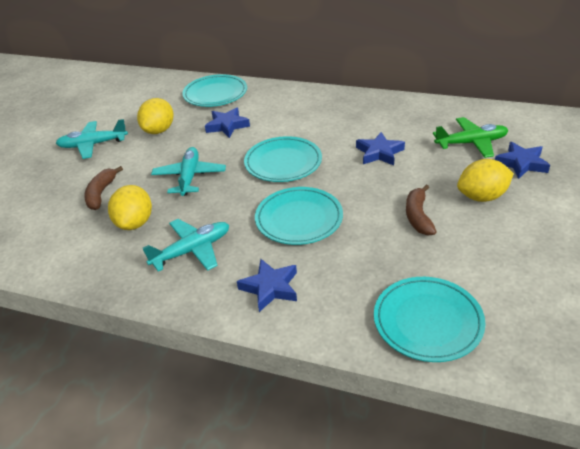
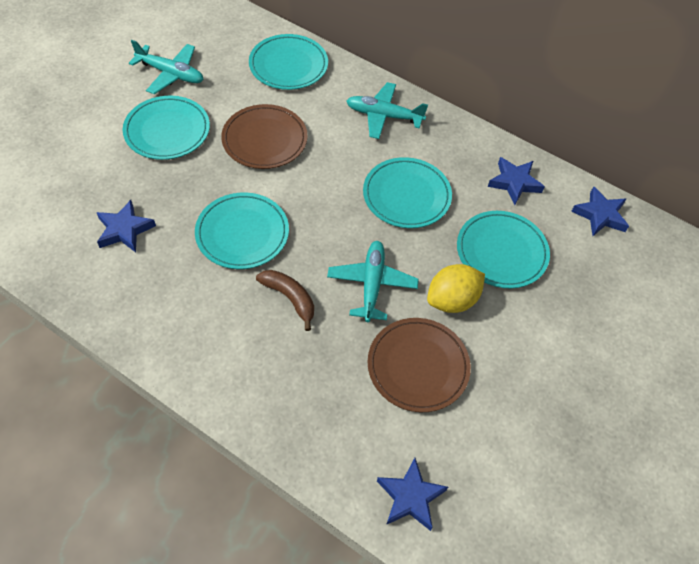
brown banana: 2 -> 1
brown plate: 0 -> 2
green plane: 1 -> 0
turquoise plate: 4 -> 5
yellow lemon: 3 -> 1

